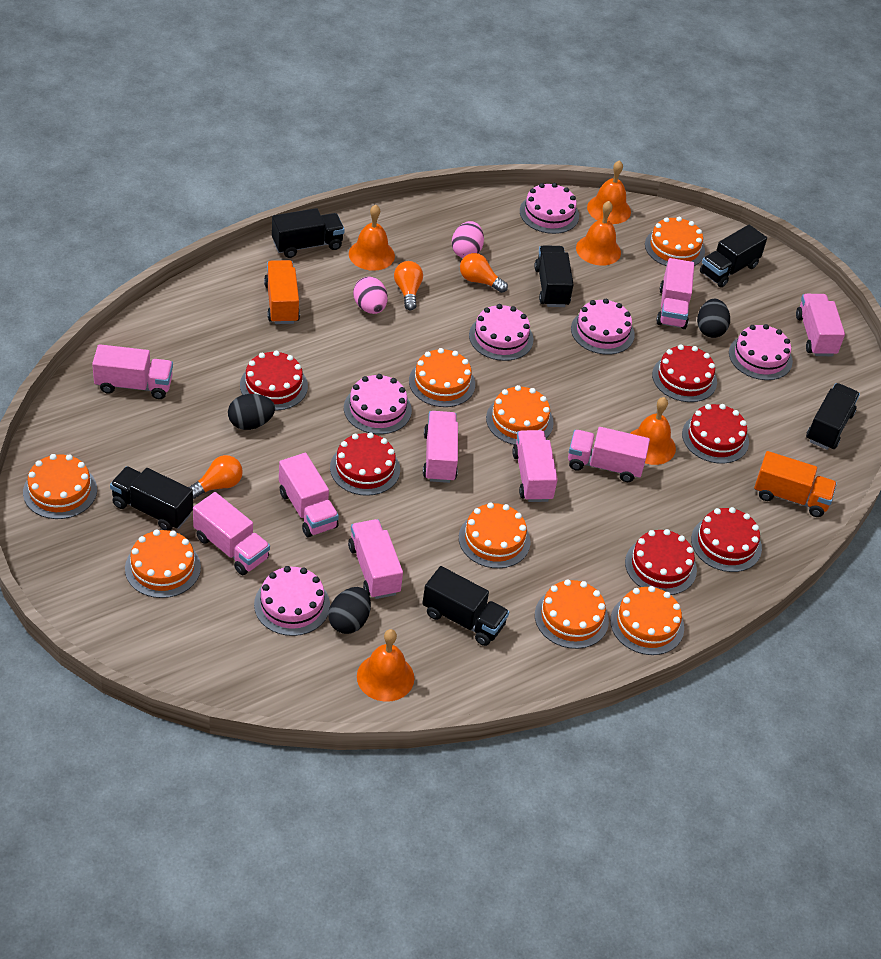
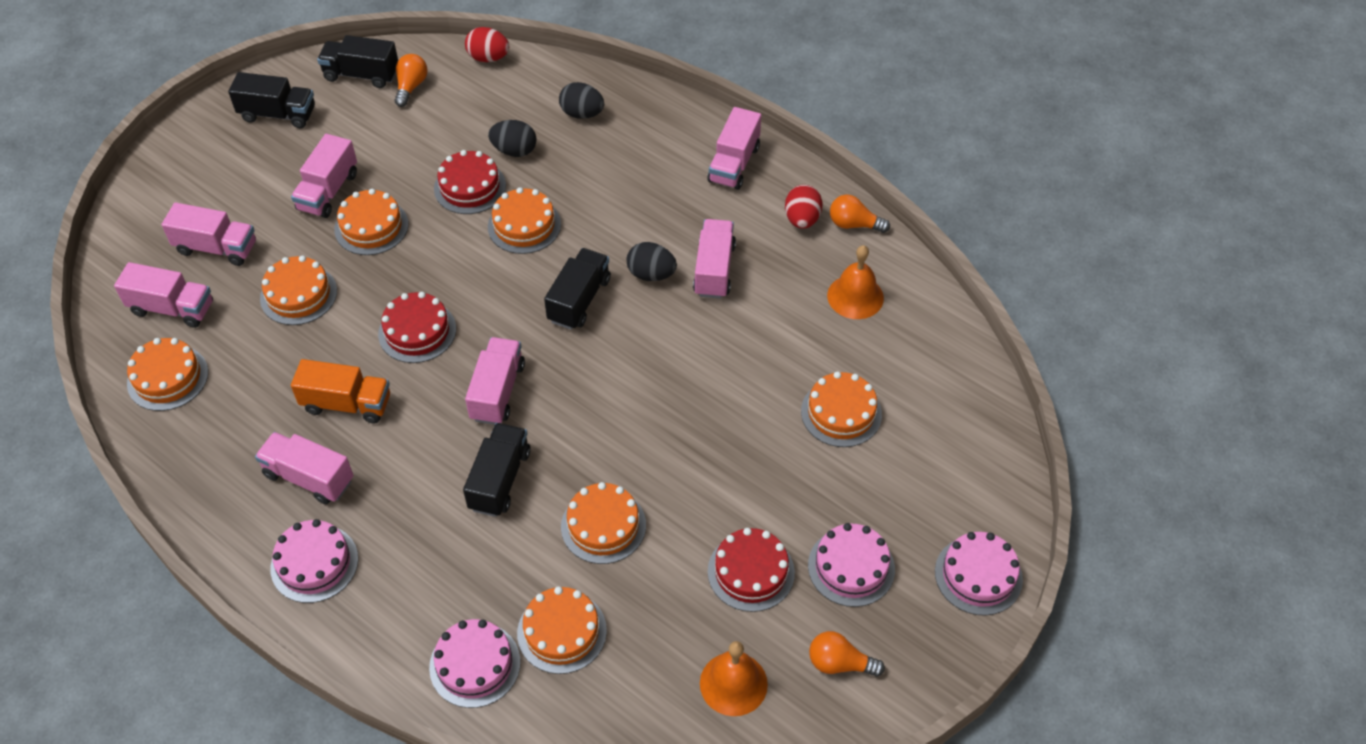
black truck: 6 -> 4
orange bell: 5 -> 2
orange cake: 8 -> 7
orange truck: 2 -> 1
pink cake: 6 -> 4
pink egg: 2 -> 0
pink truck: 9 -> 7
red cake: 6 -> 3
red egg: 0 -> 2

